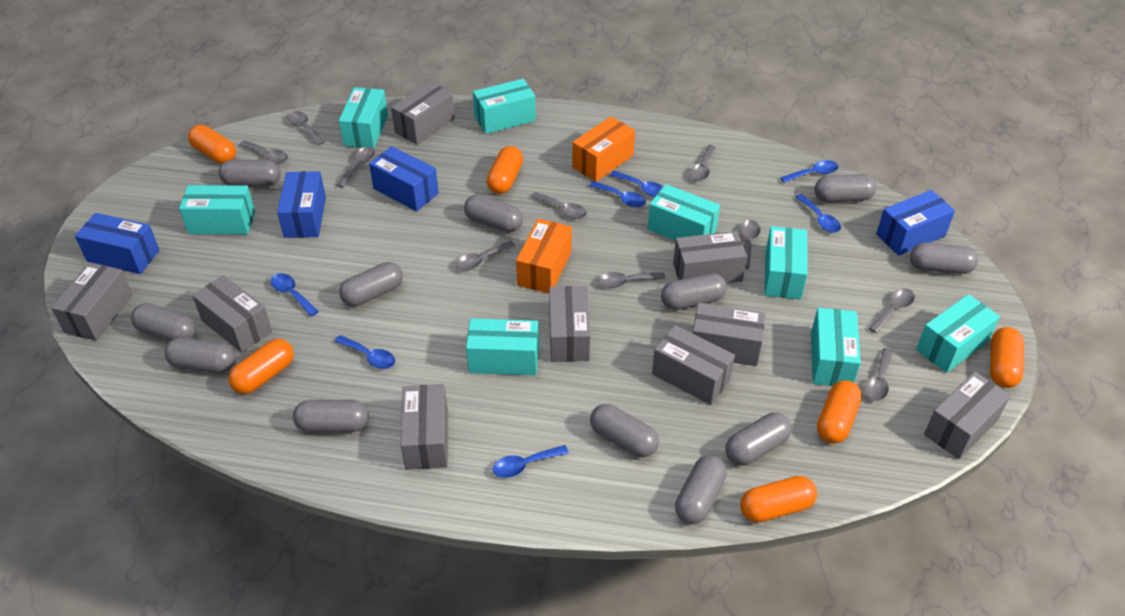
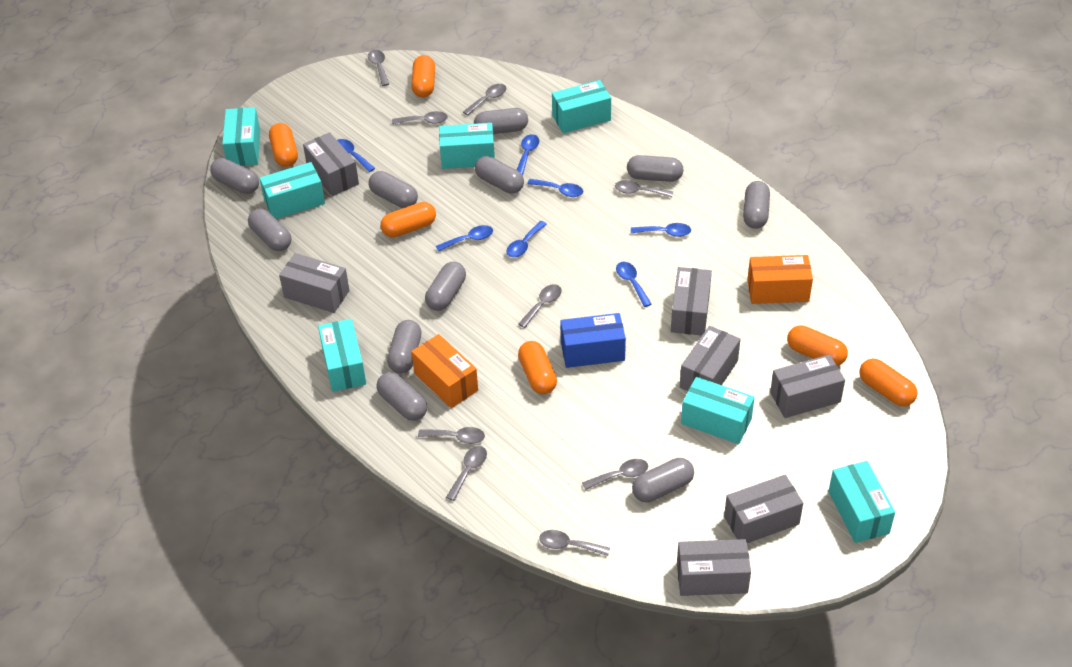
blue box: 4 -> 1
grey box: 9 -> 7
grey capsule: 12 -> 11
grey spoon: 10 -> 9
turquoise box: 8 -> 7

